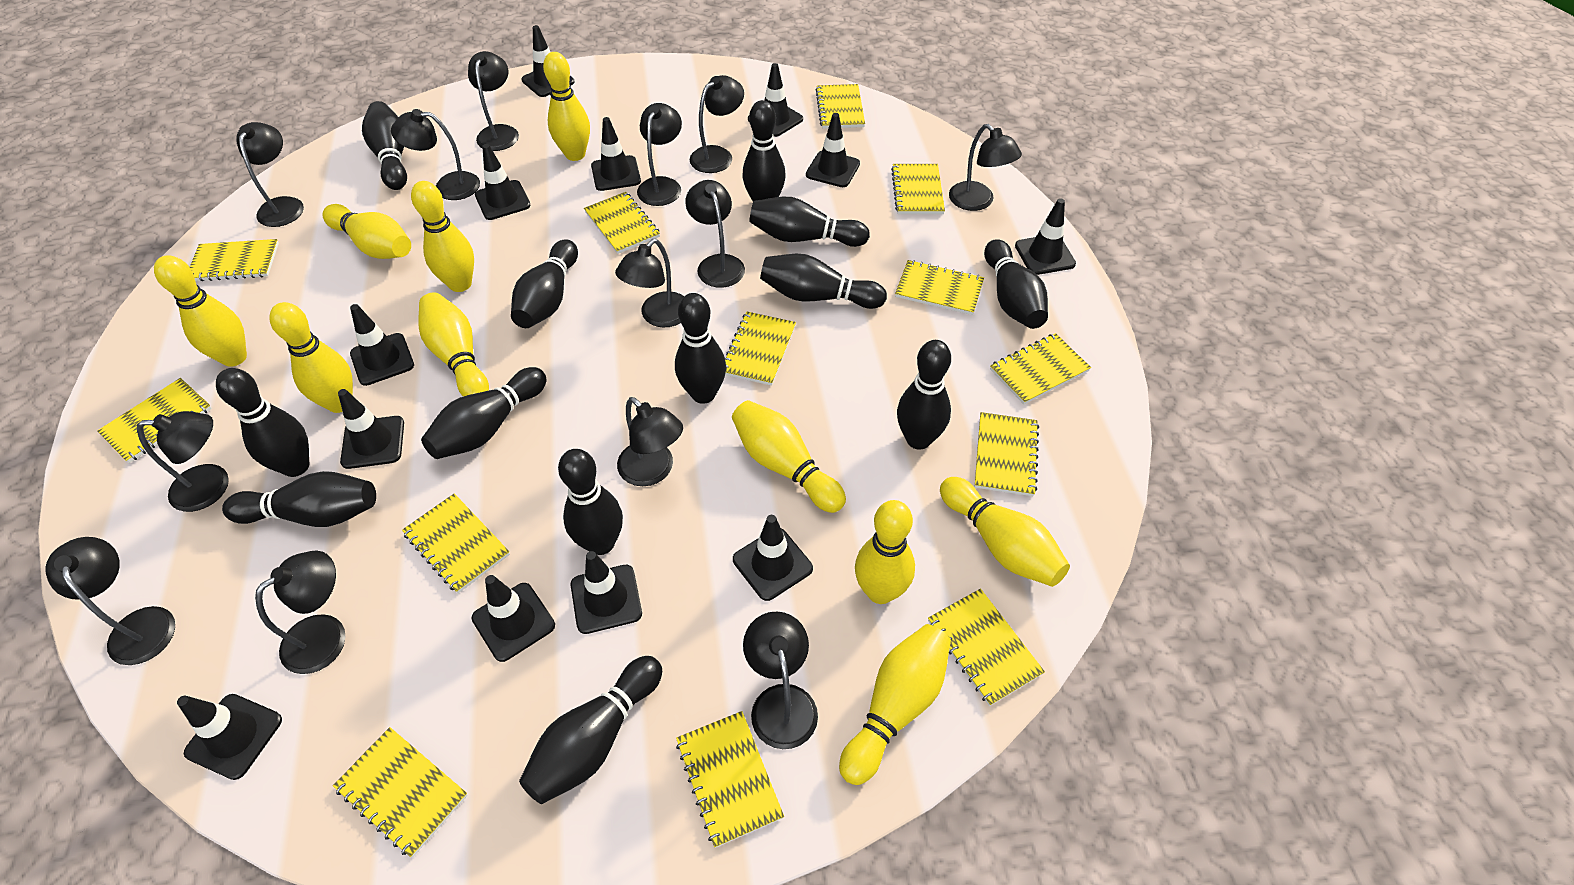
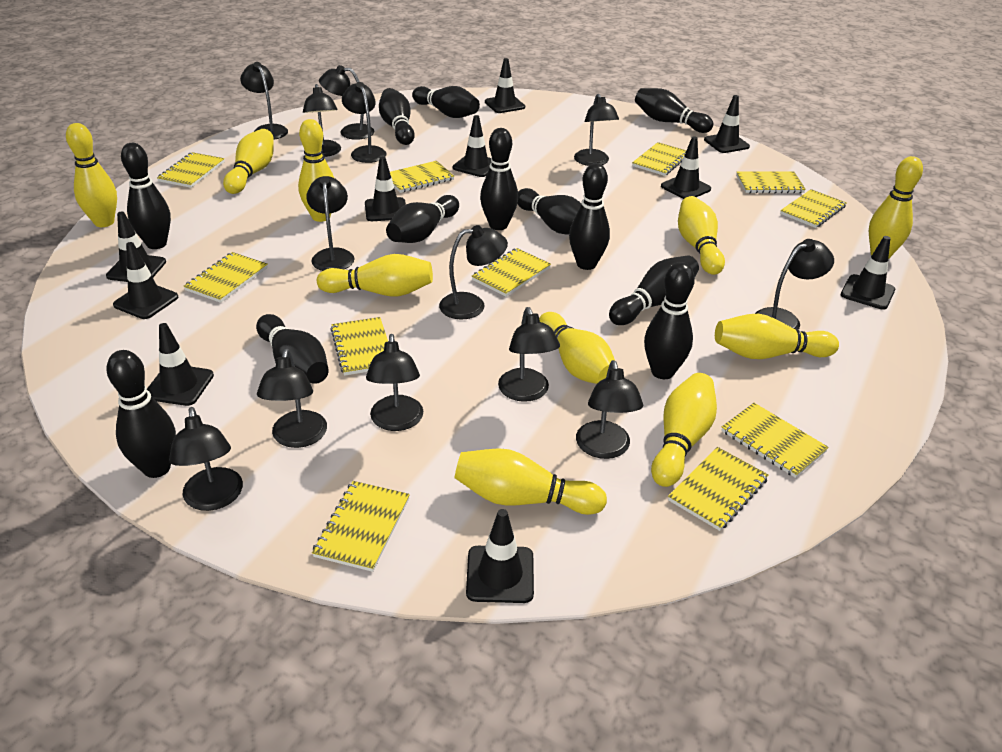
black bowling pin: 13 -> 12
black traffic cone: 12 -> 10
yellow notebook: 13 -> 11

